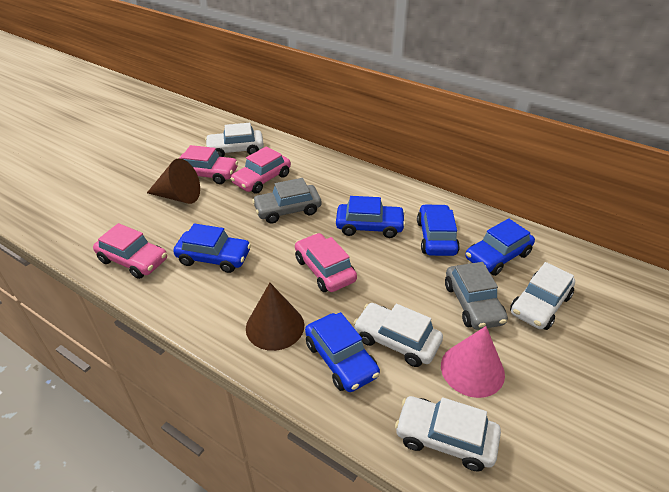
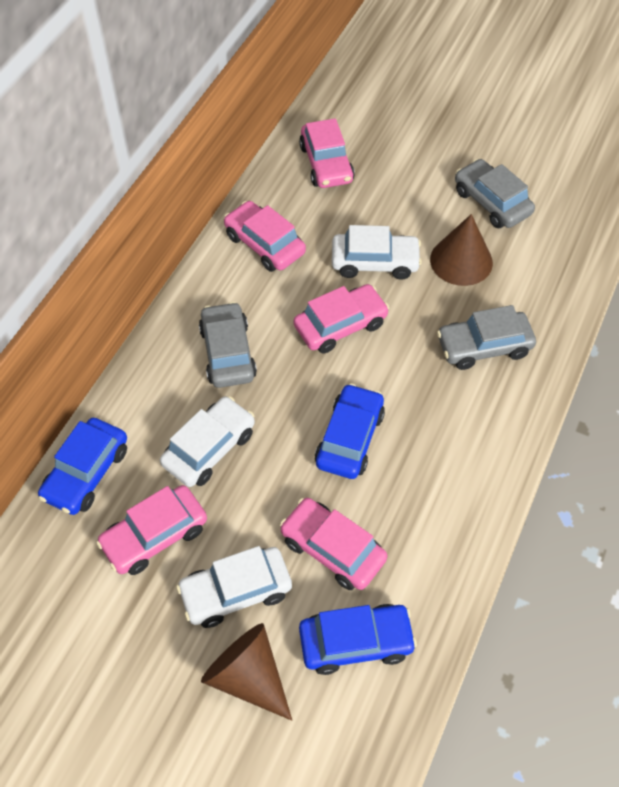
blue car: 5 -> 3
grey car: 2 -> 3
pink car: 4 -> 5
pink cone: 1 -> 0
white car: 4 -> 3

